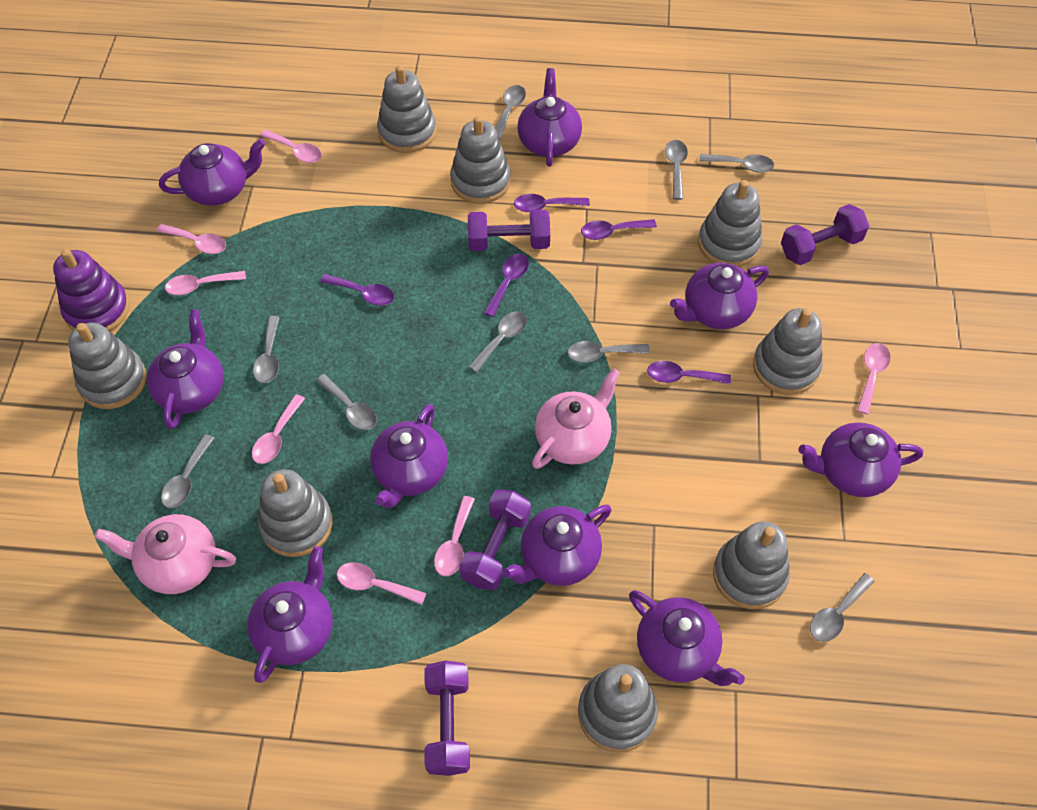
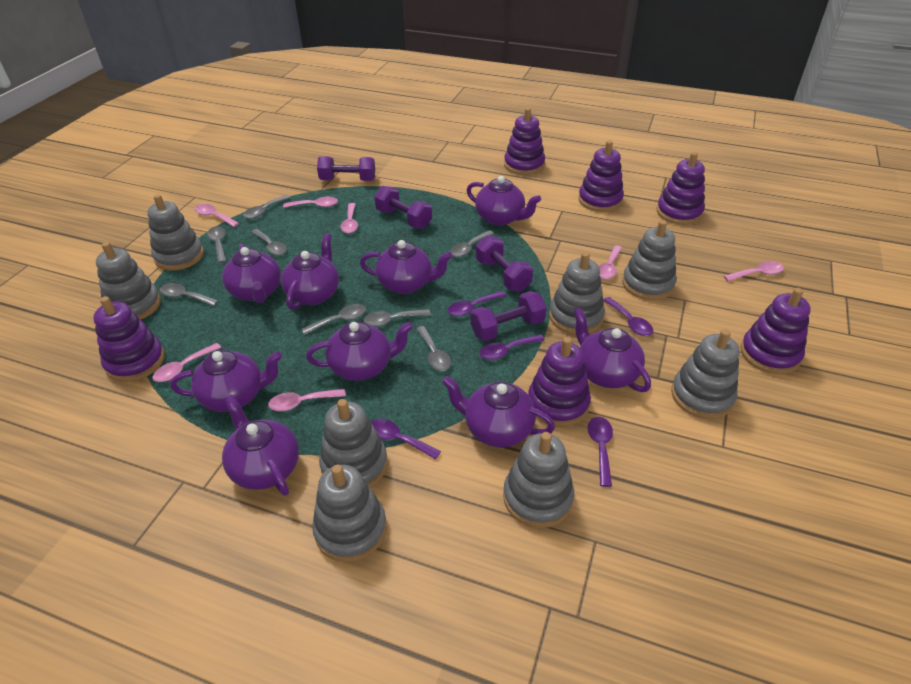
grey spoon: 9 -> 8
pink teapot: 2 -> 0
purple stacking toy: 1 -> 6

